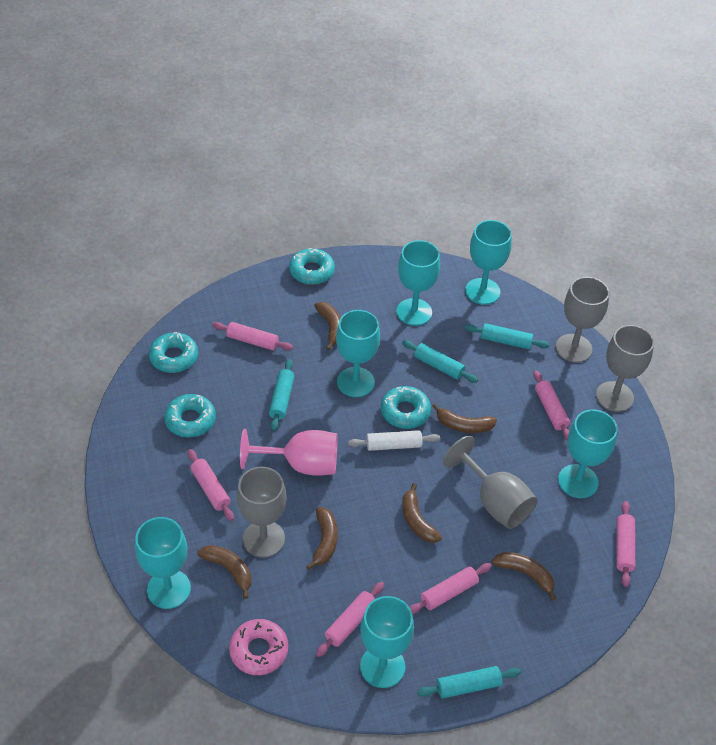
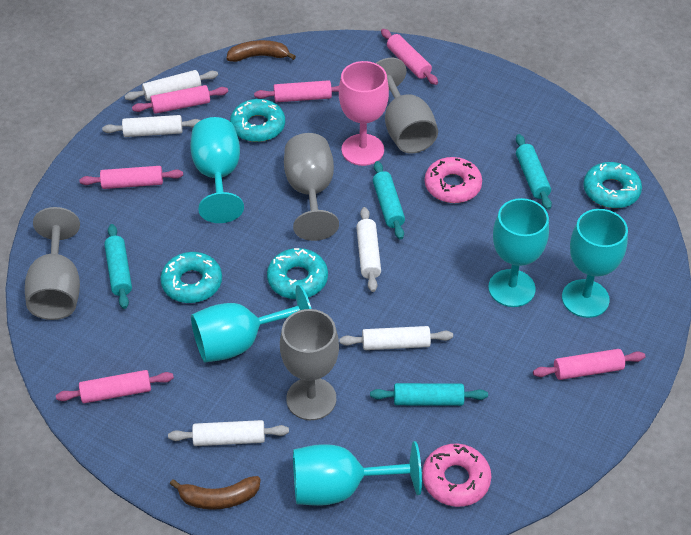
brown banana: 6 -> 2
pink donut: 1 -> 2
turquoise goblet: 6 -> 5
white rolling pin: 1 -> 5

